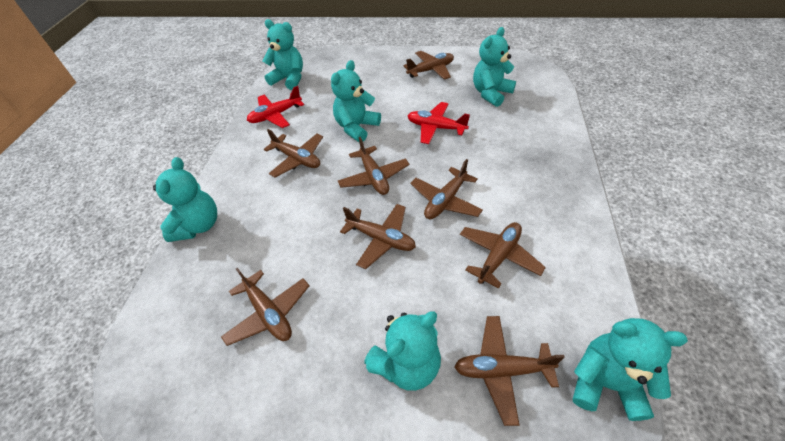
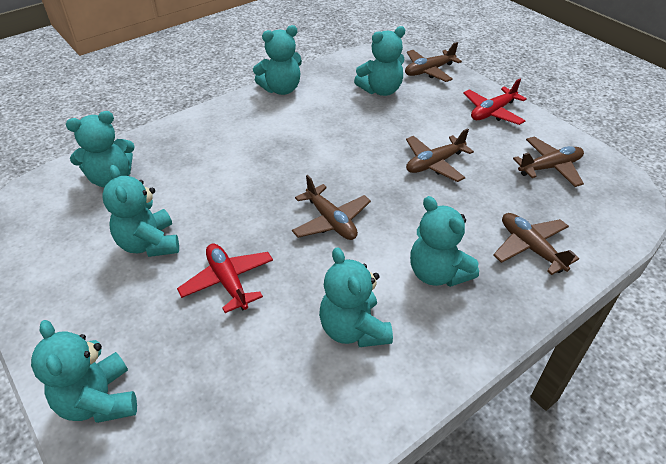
brown plane: 8 -> 5
turquoise teddy bear: 6 -> 7

